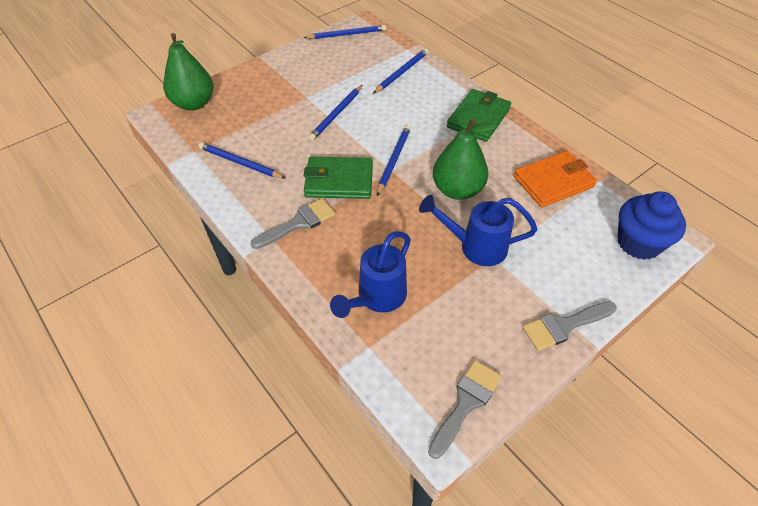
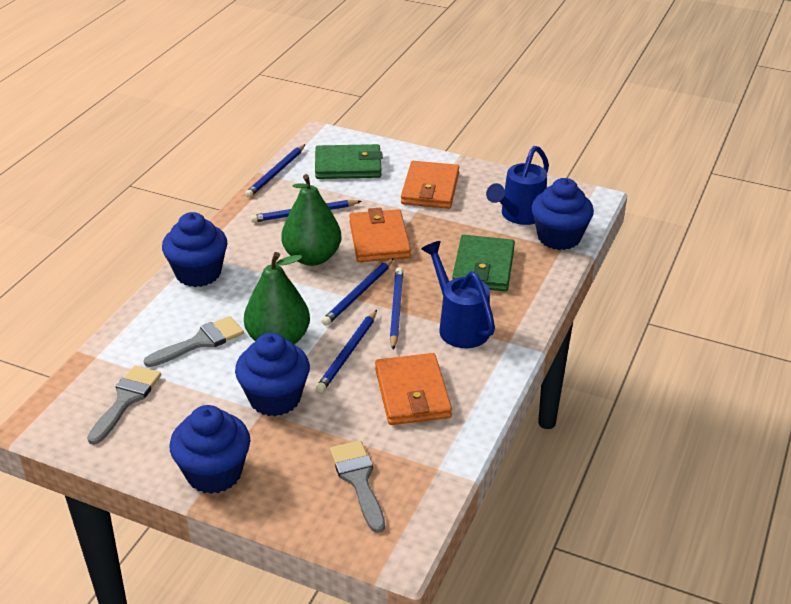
blue cupcake: 1 -> 4
orange wallet: 1 -> 3

